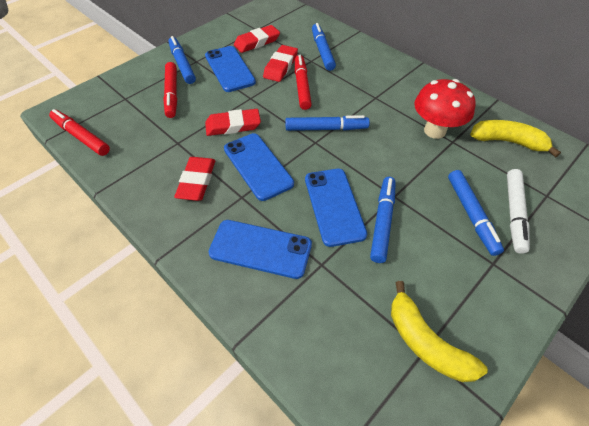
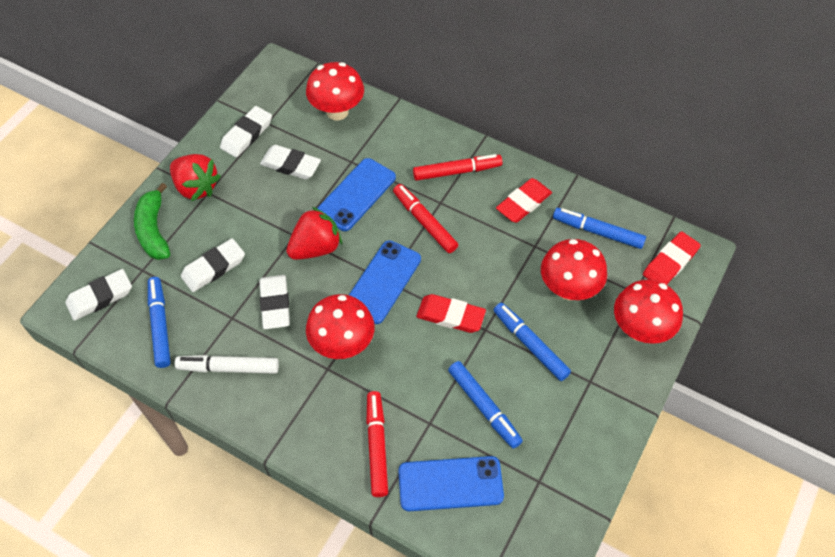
blue marker: 5 -> 4
blue phone: 4 -> 3
green banana: 0 -> 1
red eraser: 4 -> 3
red mushroom: 1 -> 4
red strawberry: 0 -> 2
white eraser: 0 -> 5
yellow banana: 2 -> 0

